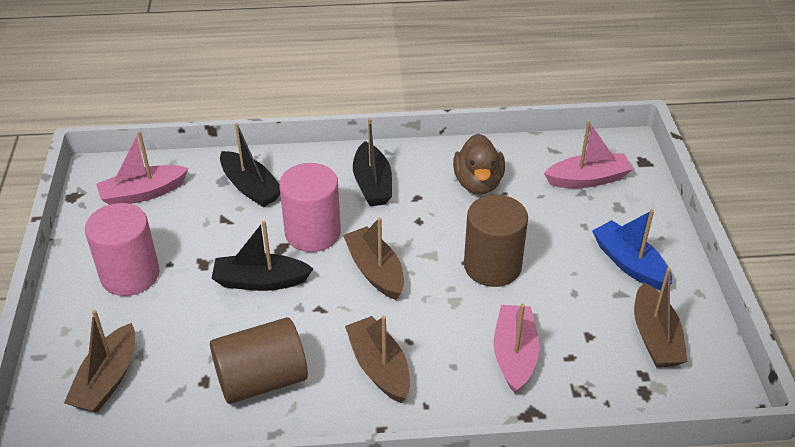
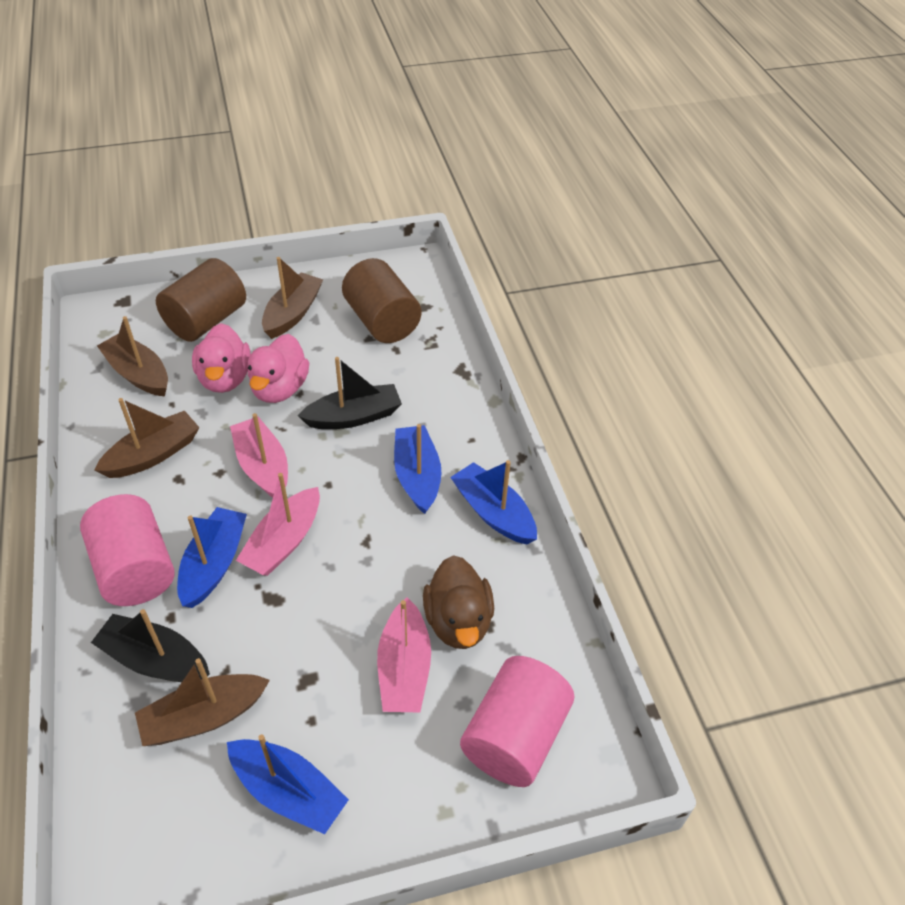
black boat: 3 -> 2
blue boat: 1 -> 4
pink duck: 0 -> 2

